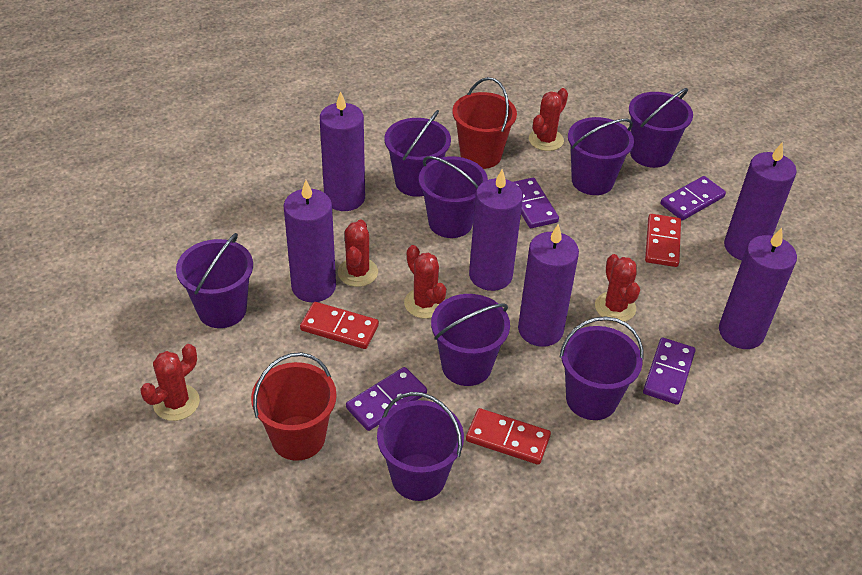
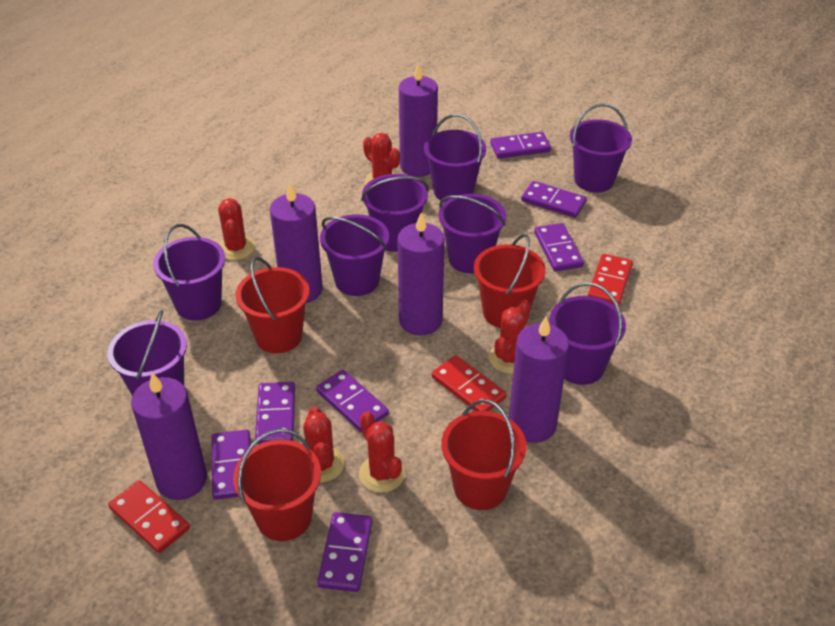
purple candle: 6 -> 5
purple domino: 4 -> 7
red bucket: 2 -> 4

